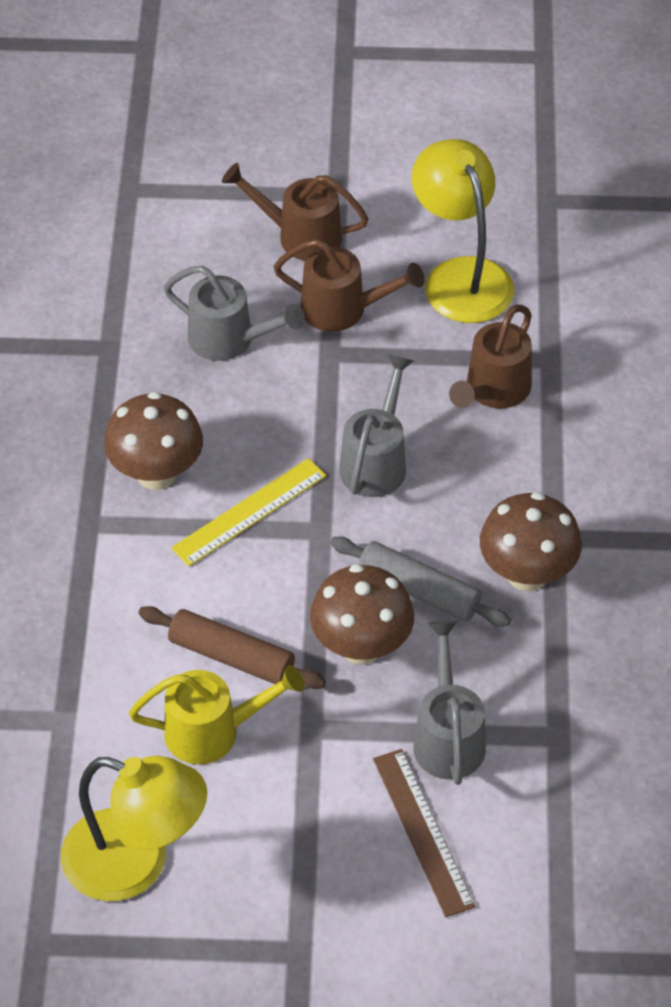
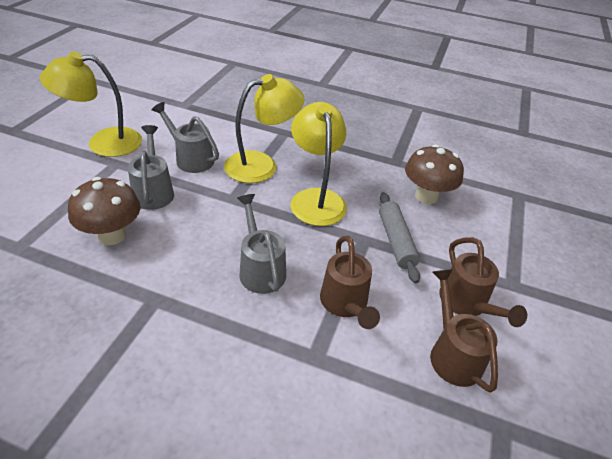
brown mushroom: 3 -> 2
brown rolling pin: 1 -> 0
brown ruler: 1 -> 0
yellow lamp: 2 -> 3
yellow ruler: 1 -> 0
yellow watering can: 1 -> 0

